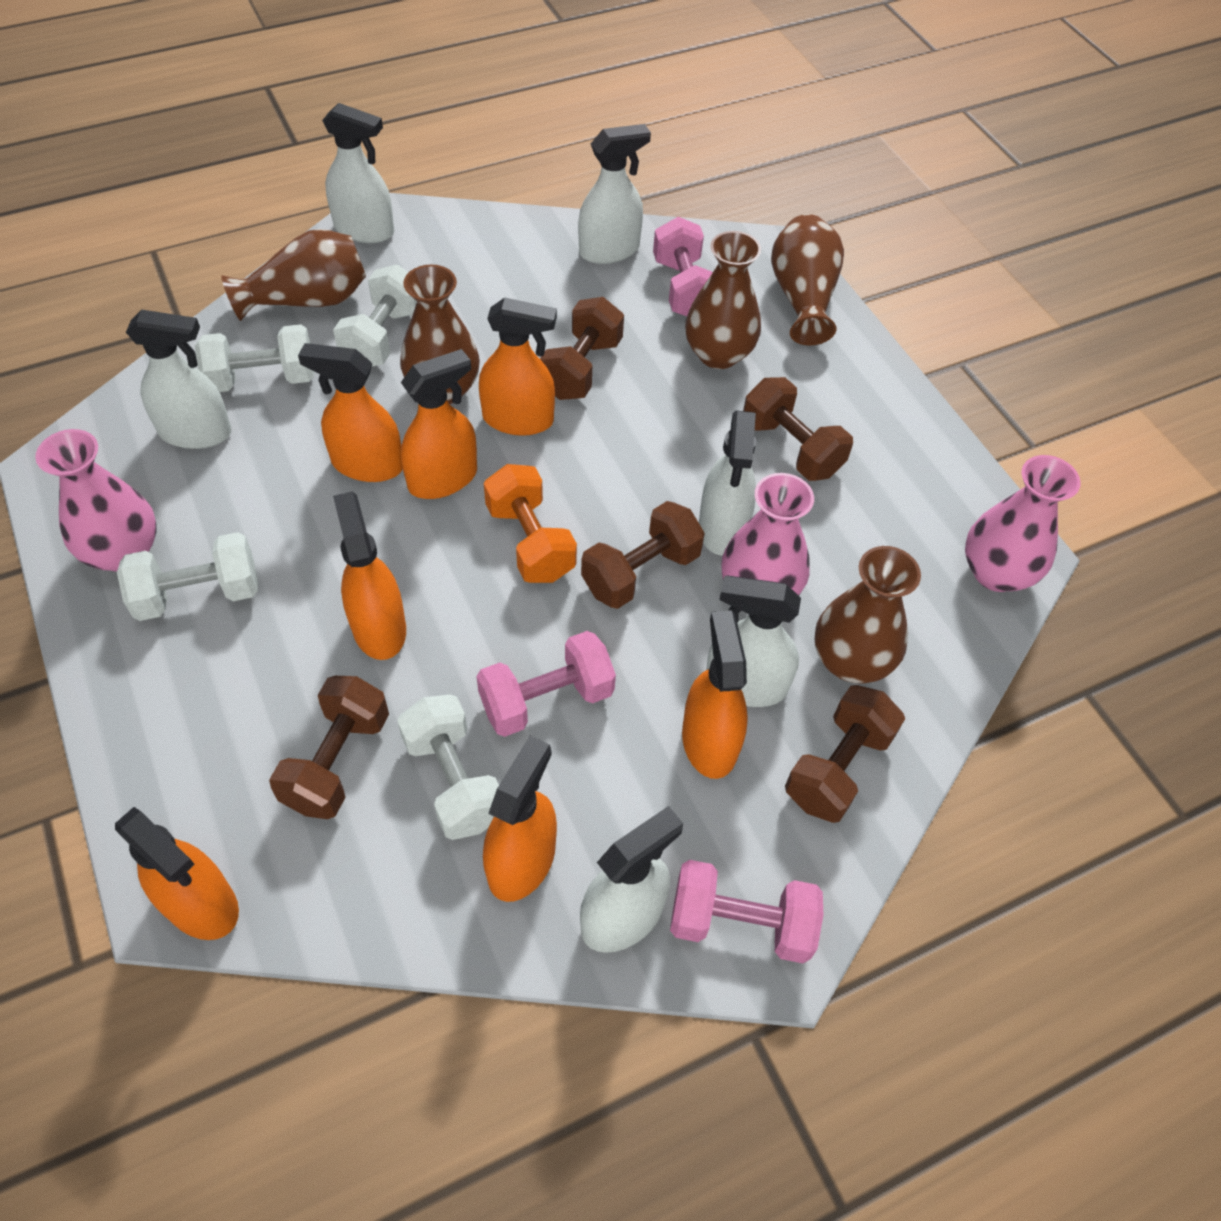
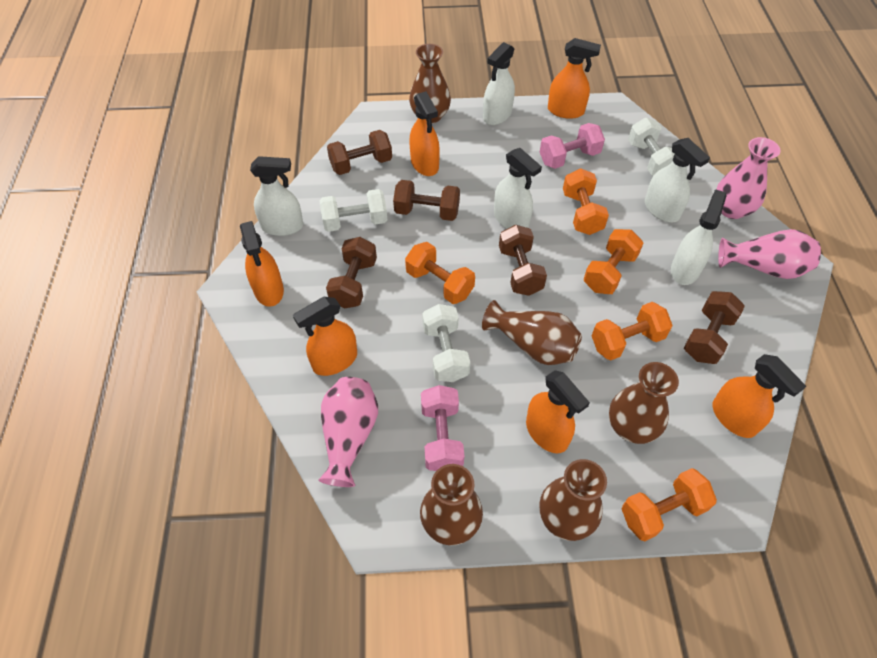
orange dumbbell: 1 -> 5
orange spray bottle: 7 -> 6
pink dumbbell: 3 -> 2
white dumbbell: 4 -> 3
white spray bottle: 6 -> 5

